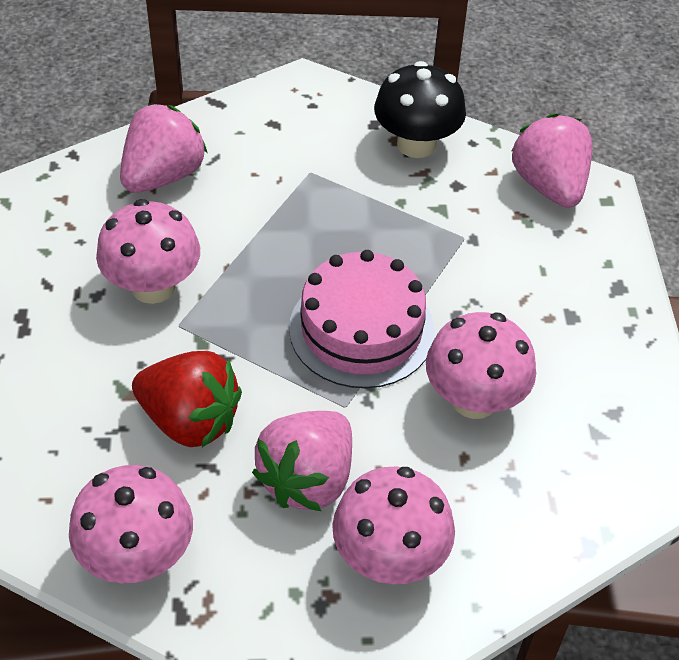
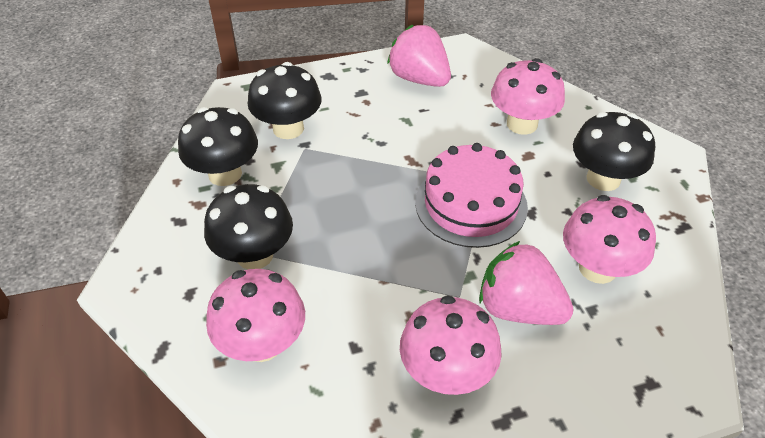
black mushroom: 1 -> 4
pink strawberry: 3 -> 2
red strawberry: 1 -> 0

